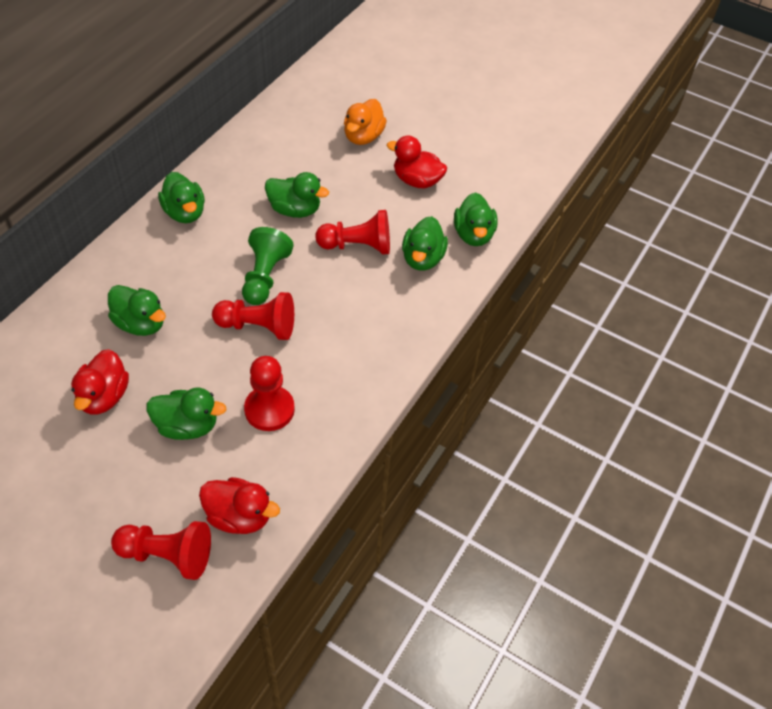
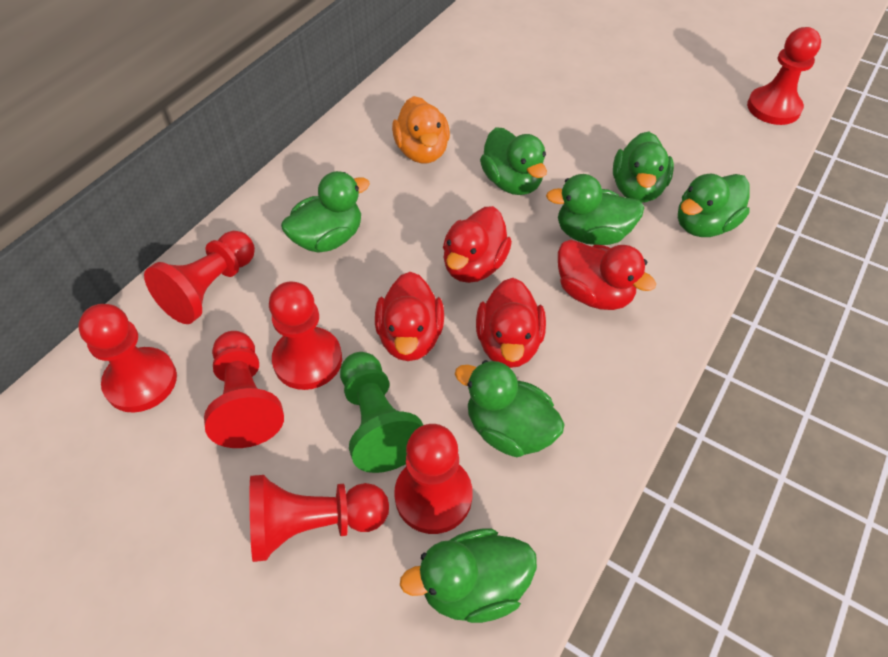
green duck: 6 -> 7
red duck: 3 -> 4
red pawn: 4 -> 7

